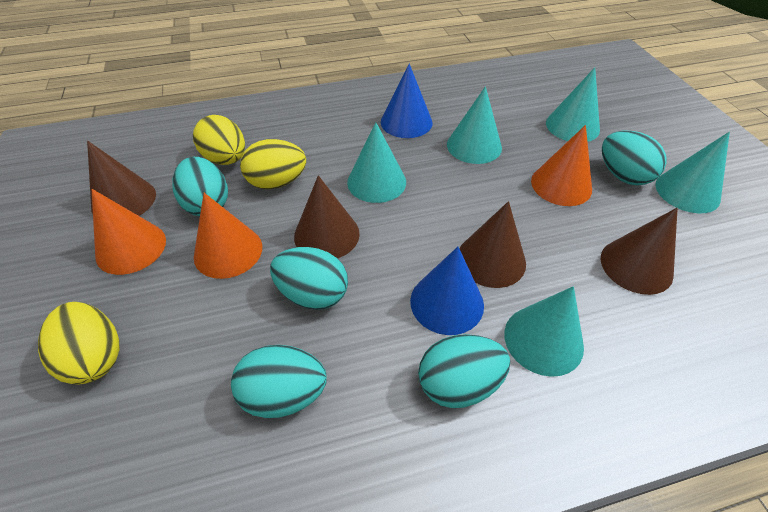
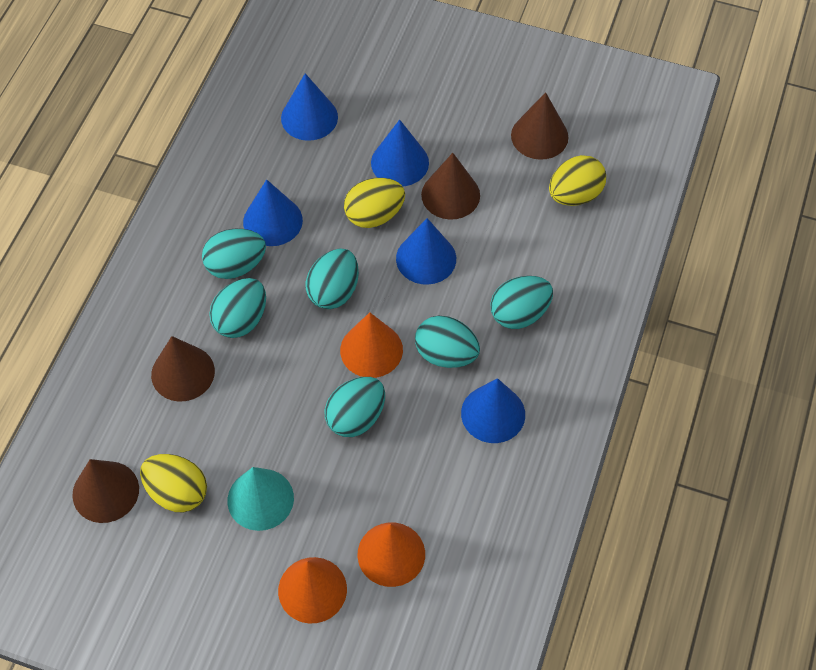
blue cone: 2 -> 5
turquoise cone: 5 -> 1
turquoise egg: 5 -> 6

